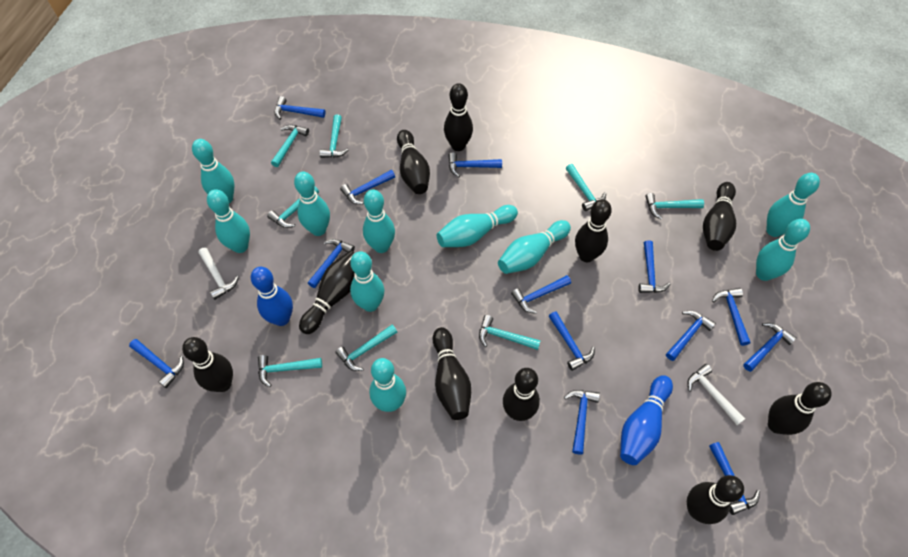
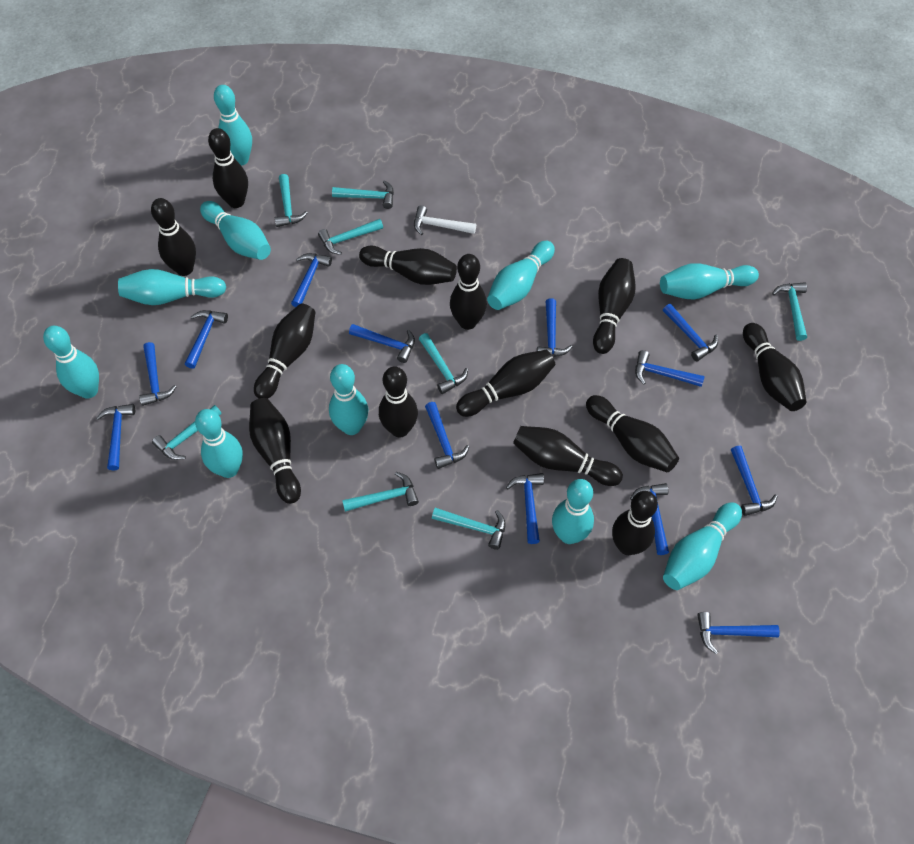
black bowling pin: 10 -> 13
blue bowling pin: 2 -> 0
white hammer: 2 -> 1

